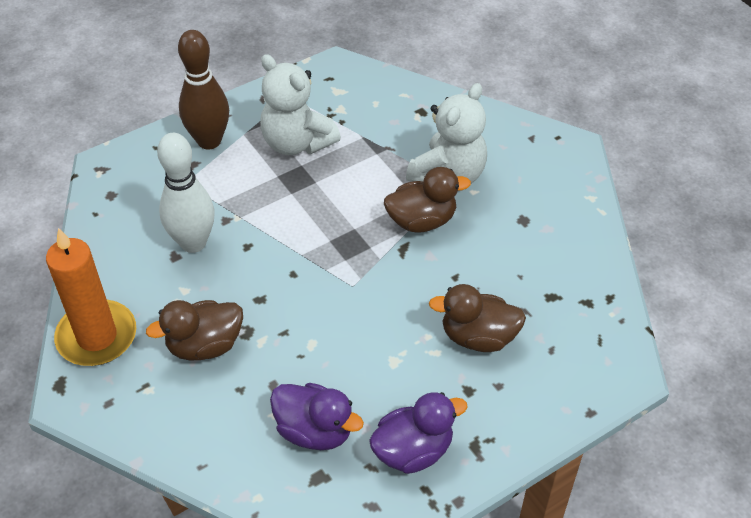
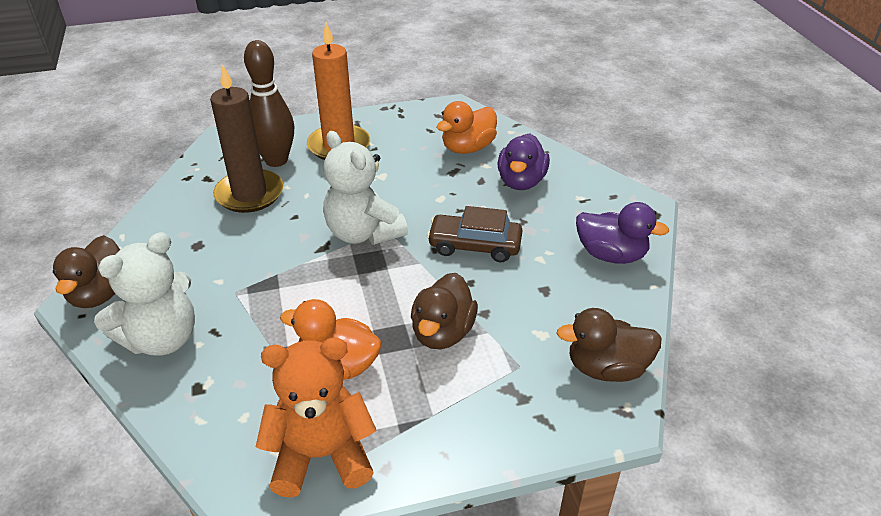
brown candle: 0 -> 1
brown car: 0 -> 1
orange duck: 0 -> 2
orange teddy bear: 0 -> 1
white bowling pin: 1 -> 0

